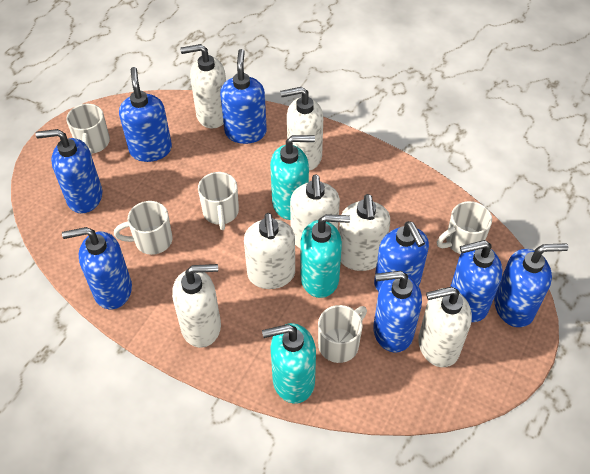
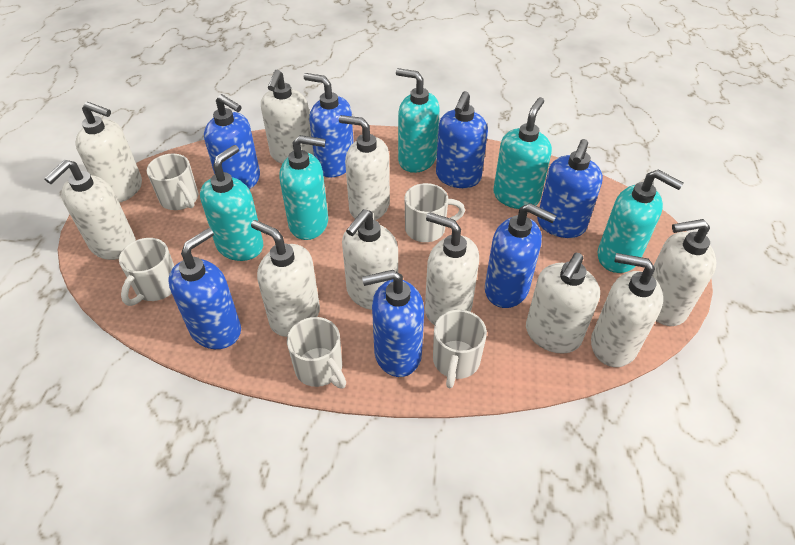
blue soap dispenser: 8 -> 7
turquoise soap dispenser: 3 -> 5
white soap dispenser: 7 -> 10

